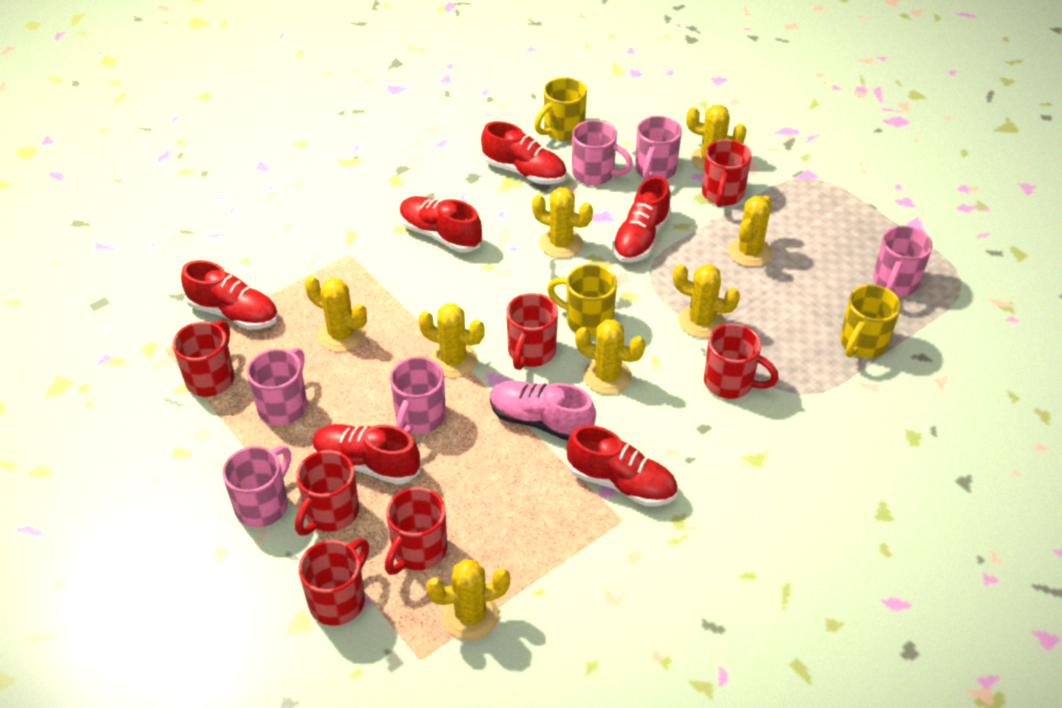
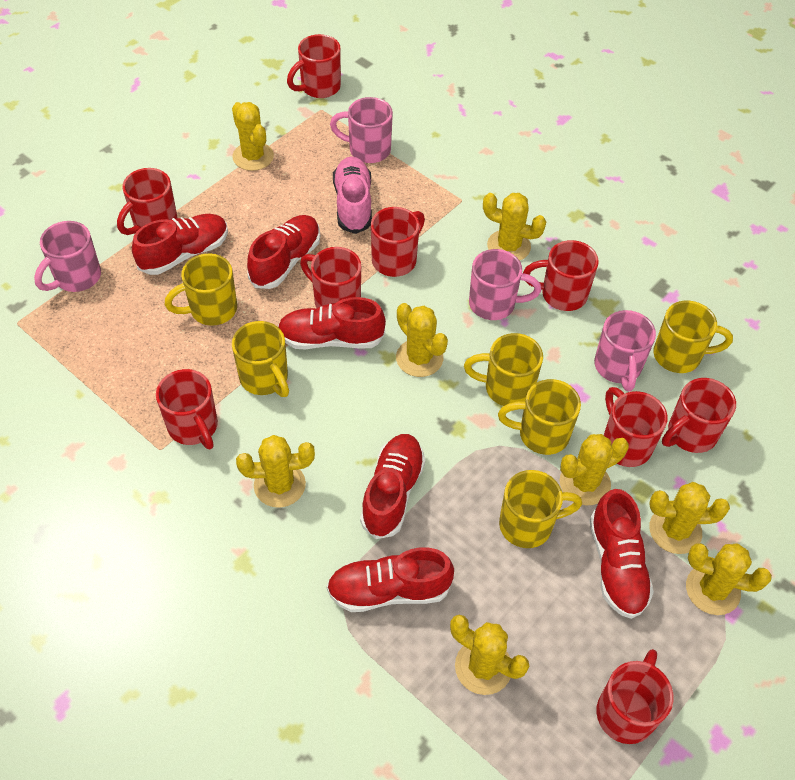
pink mug: 6 -> 4
red mug: 7 -> 9
yellow mug: 3 -> 6

